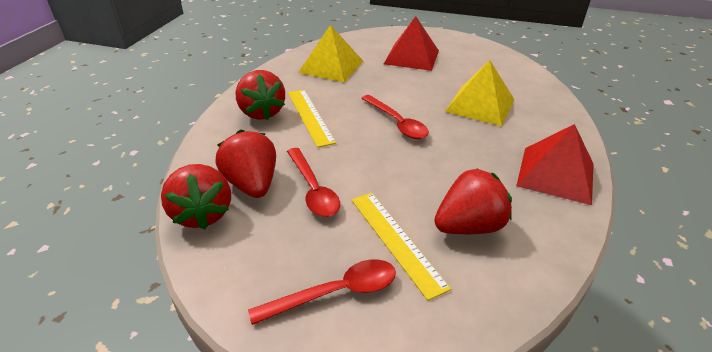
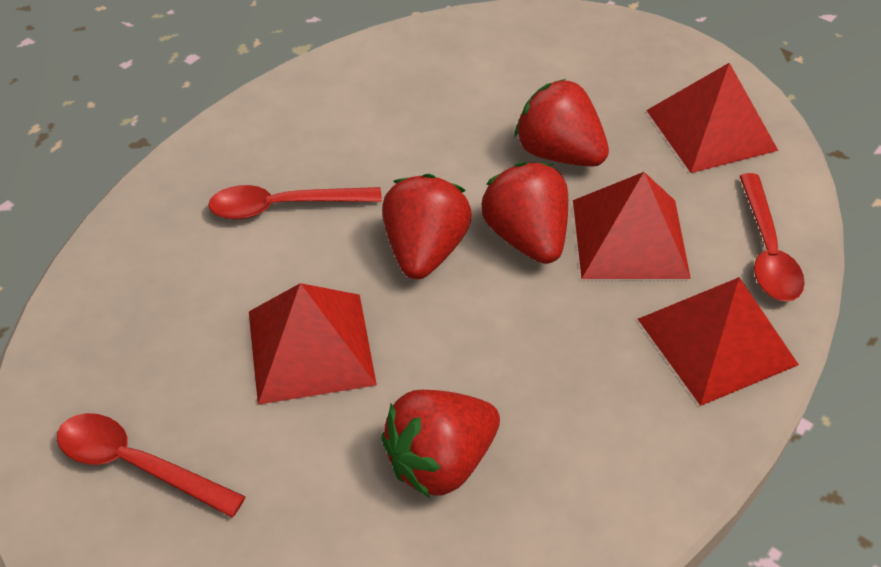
red pyramid: 2 -> 4
yellow pyramid: 2 -> 0
yellow ruler: 2 -> 0

